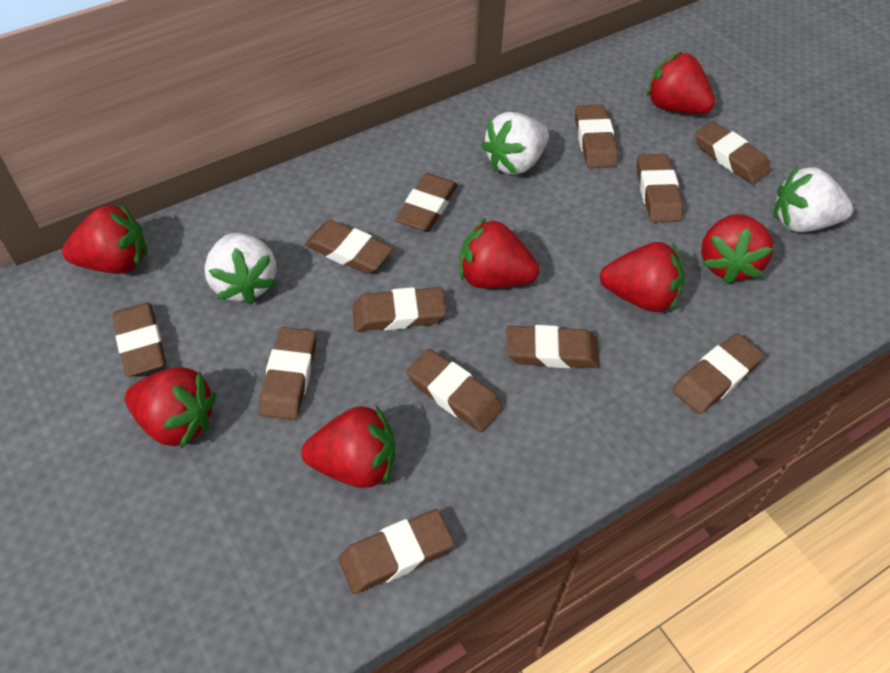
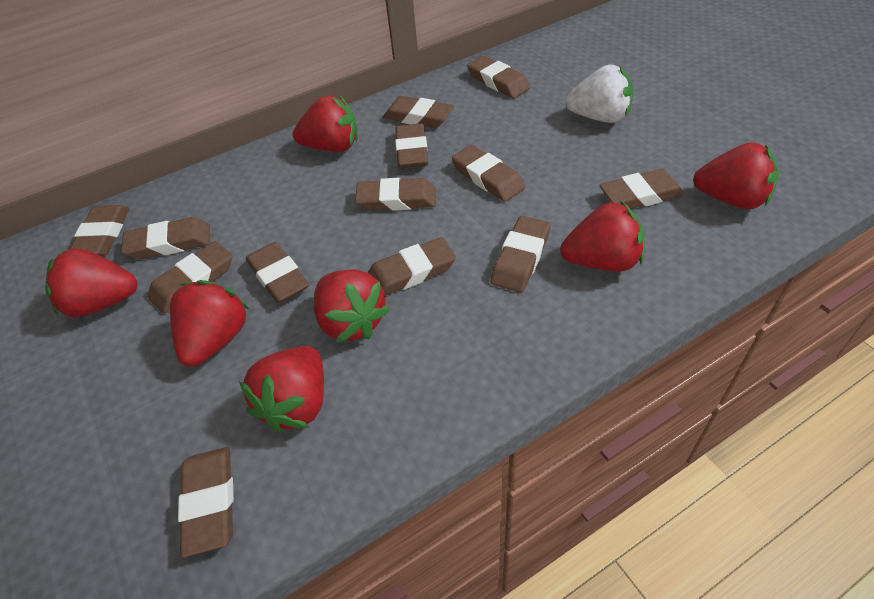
brown eraser: 12 -> 13
white strawberry: 3 -> 1

